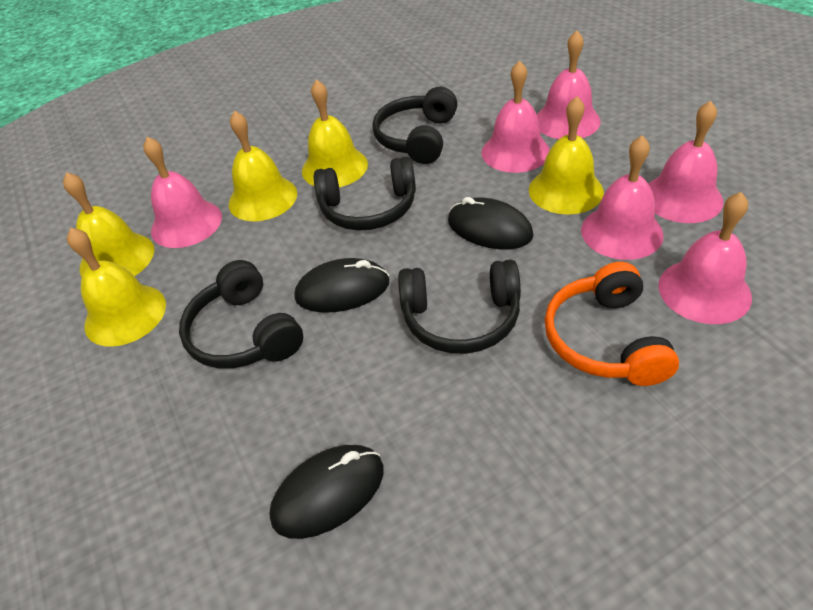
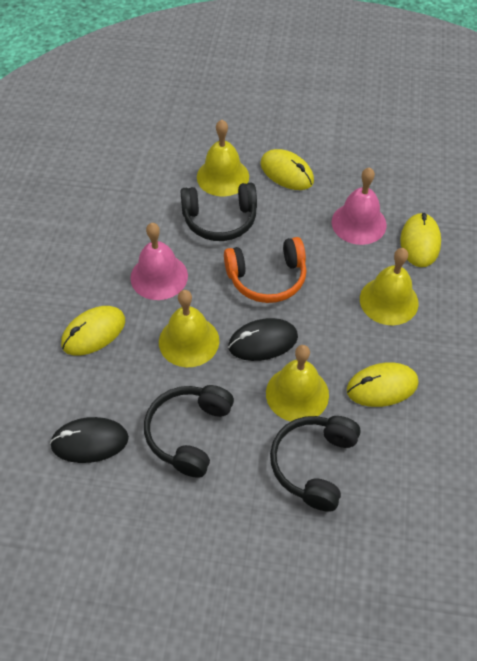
black headphones: 4 -> 3
black mouse: 3 -> 2
pink bell: 6 -> 2
yellow bell: 5 -> 4
yellow mouse: 0 -> 4

